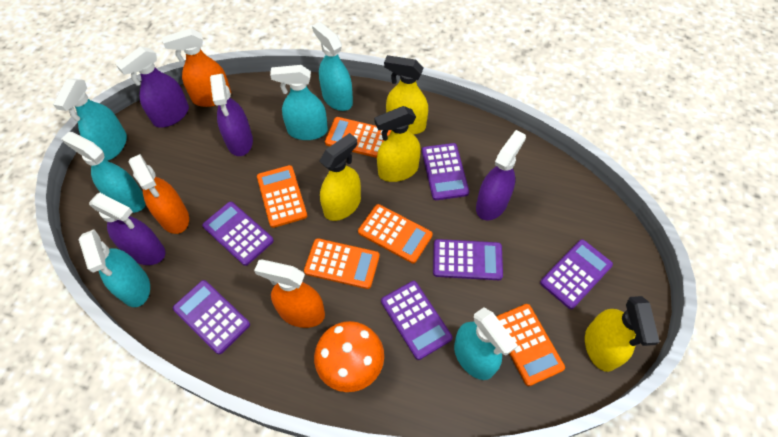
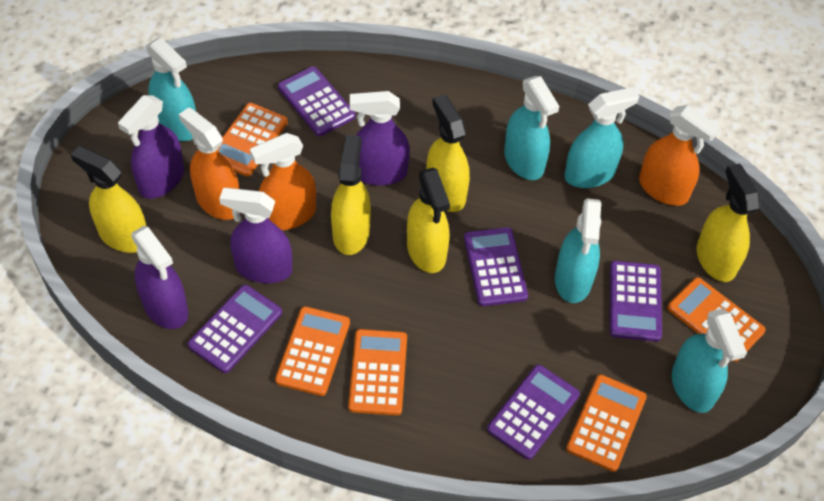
orange mushroom: 1 -> 0
purple calculator: 6 -> 5
turquoise spray bottle: 6 -> 5
yellow spray bottle: 4 -> 5

